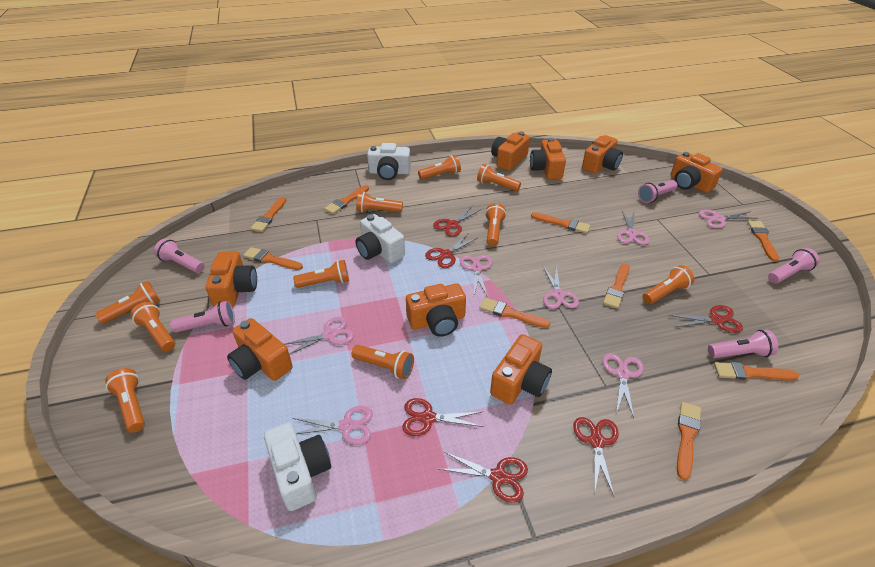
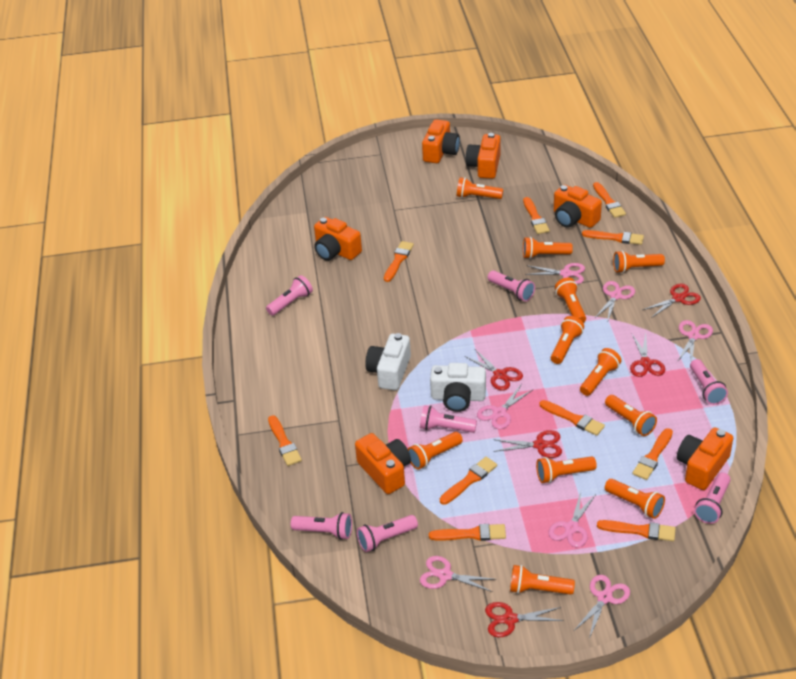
orange brush: 9 -> 10
orange camera: 8 -> 6
orange flashlight: 10 -> 11
pink flashlight: 5 -> 7
red scissors: 6 -> 5
white camera: 3 -> 2

